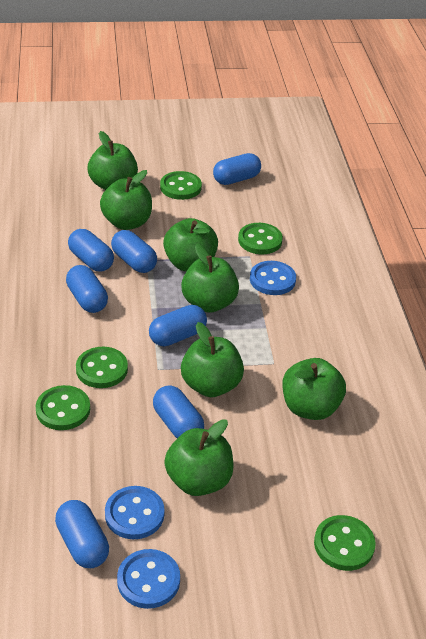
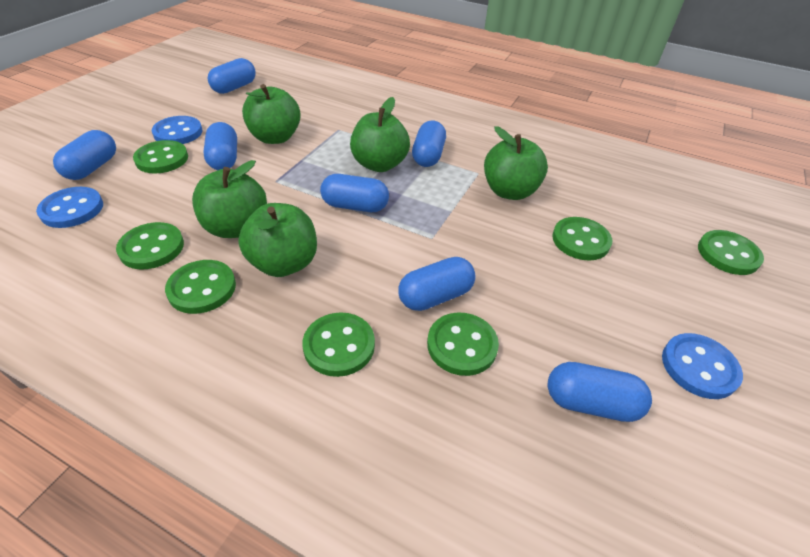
green apple: 7 -> 5
green button: 5 -> 7

